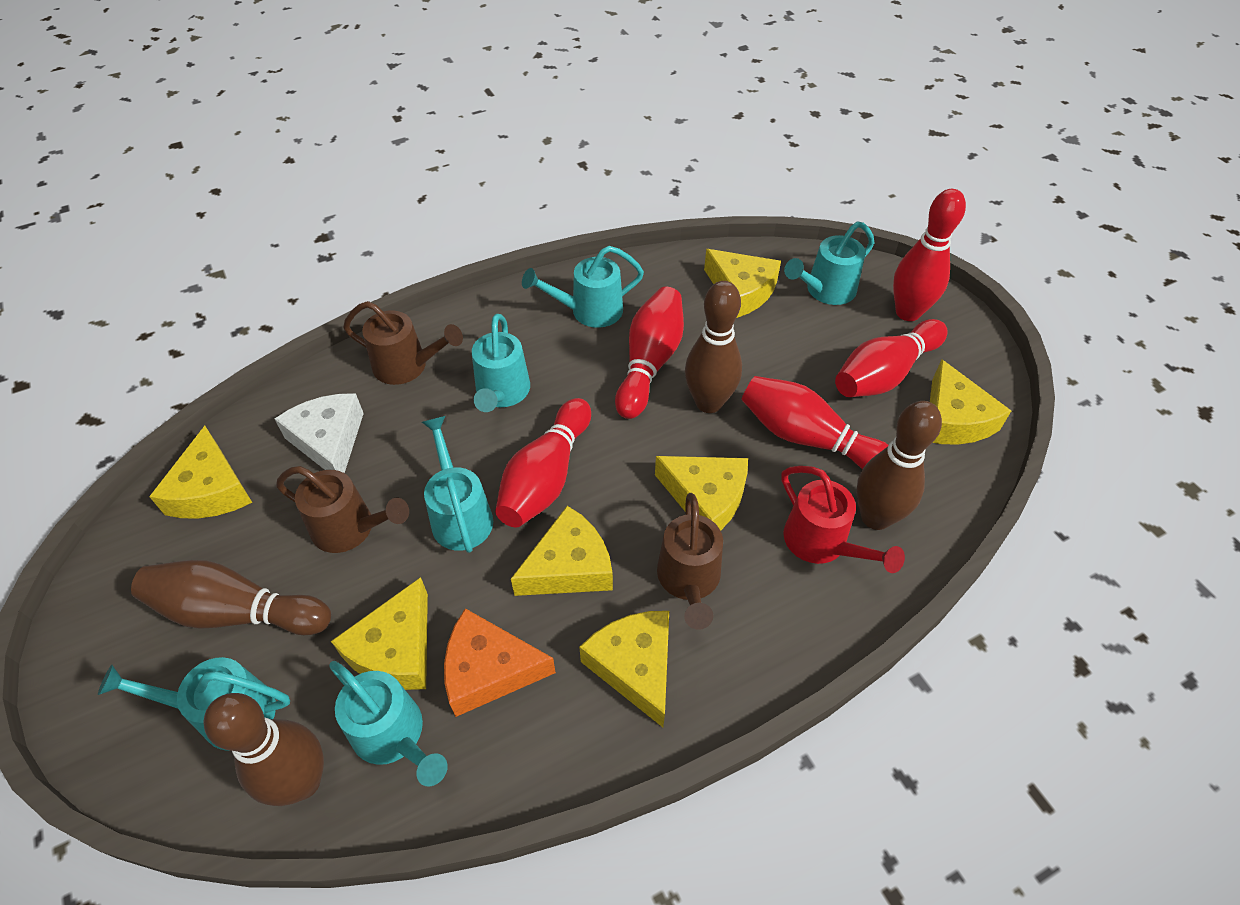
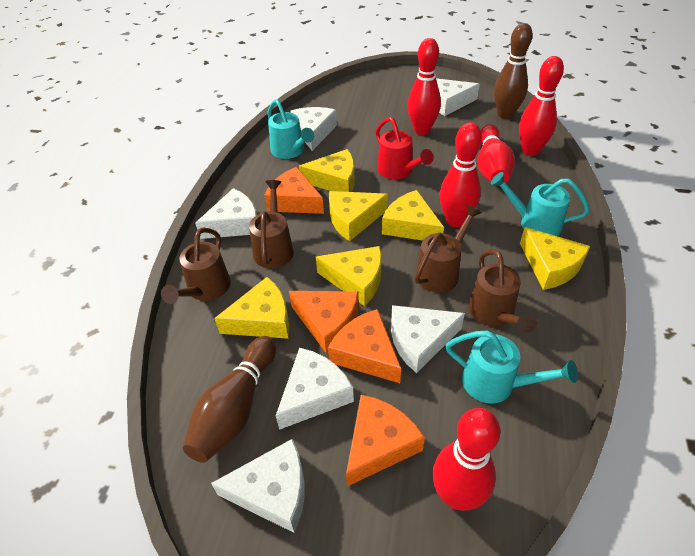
brown bowling pin: 4 -> 2
brown watering can: 3 -> 4
orange cheese: 1 -> 4
turquoise watering can: 6 -> 3
white cheese: 1 -> 6
yellow cheese: 7 -> 6

